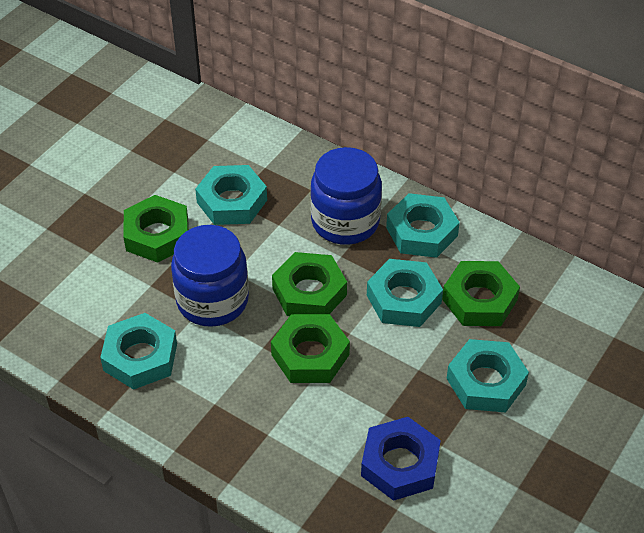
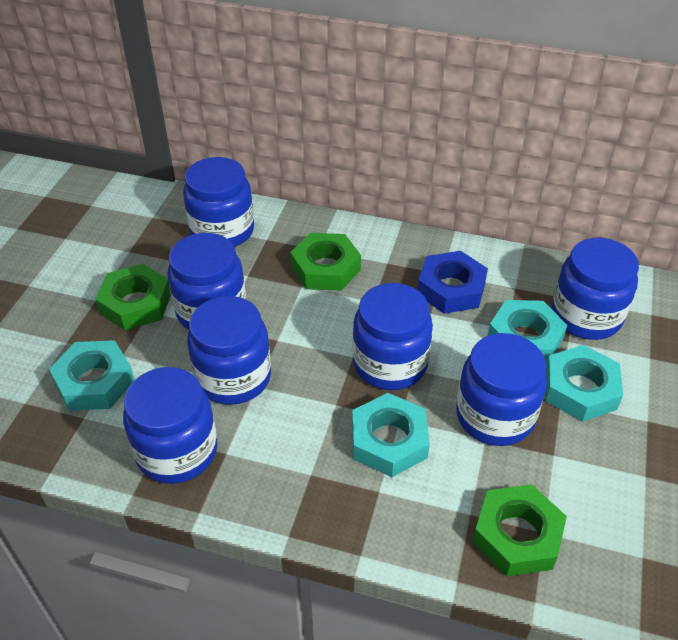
blue jar: 2 -> 7
green nut: 4 -> 3
turquoise nut: 5 -> 4

